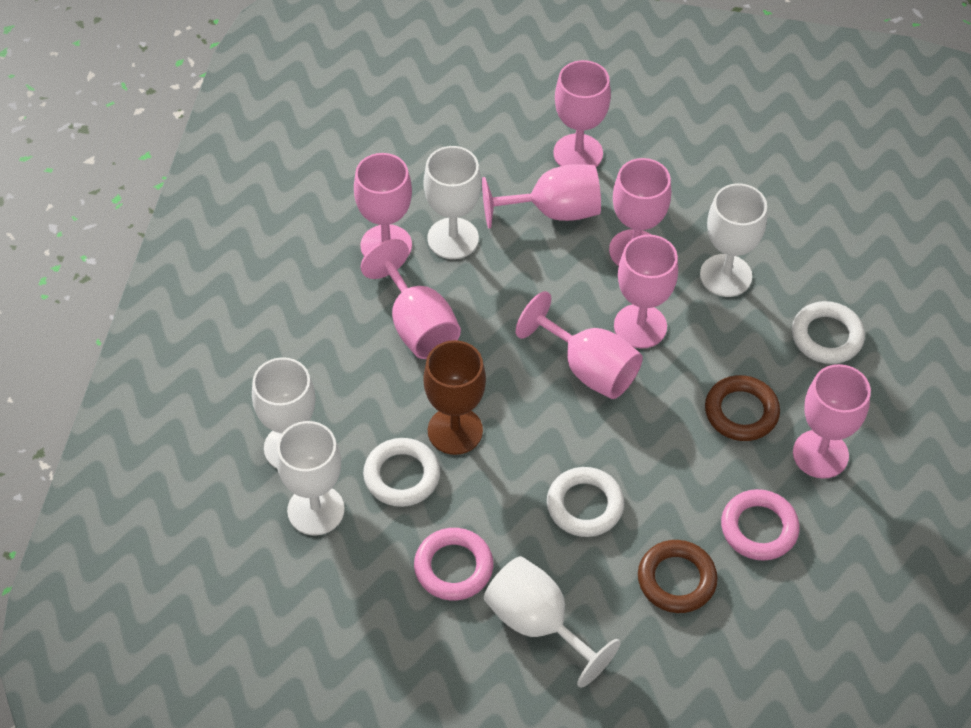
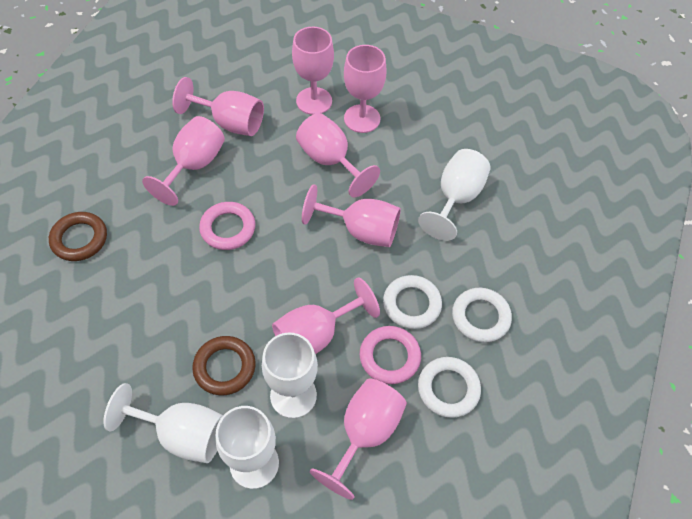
brown goblet: 1 -> 0
white goblet: 5 -> 4

